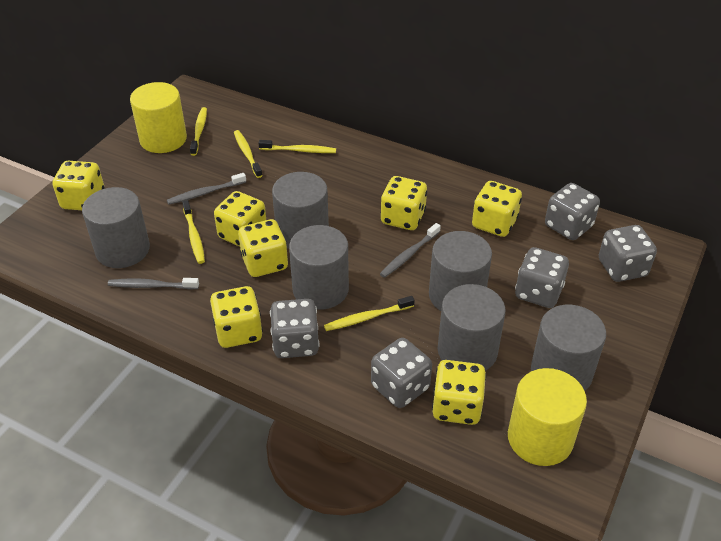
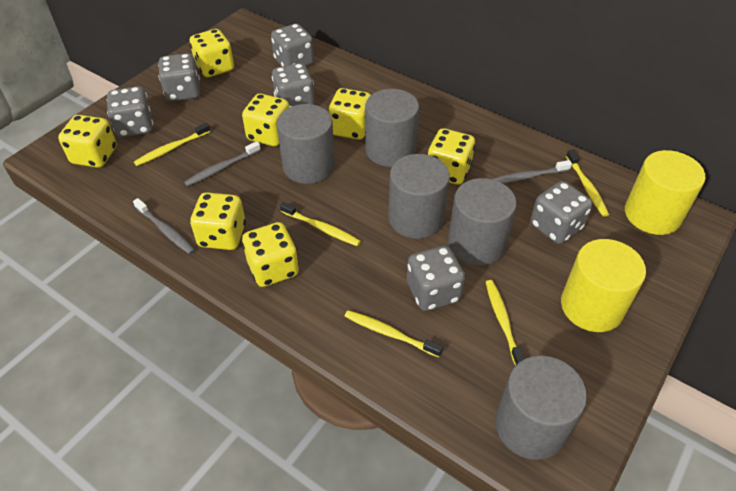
grey cylinder: 6 -> 5
grey dice: 5 -> 6

